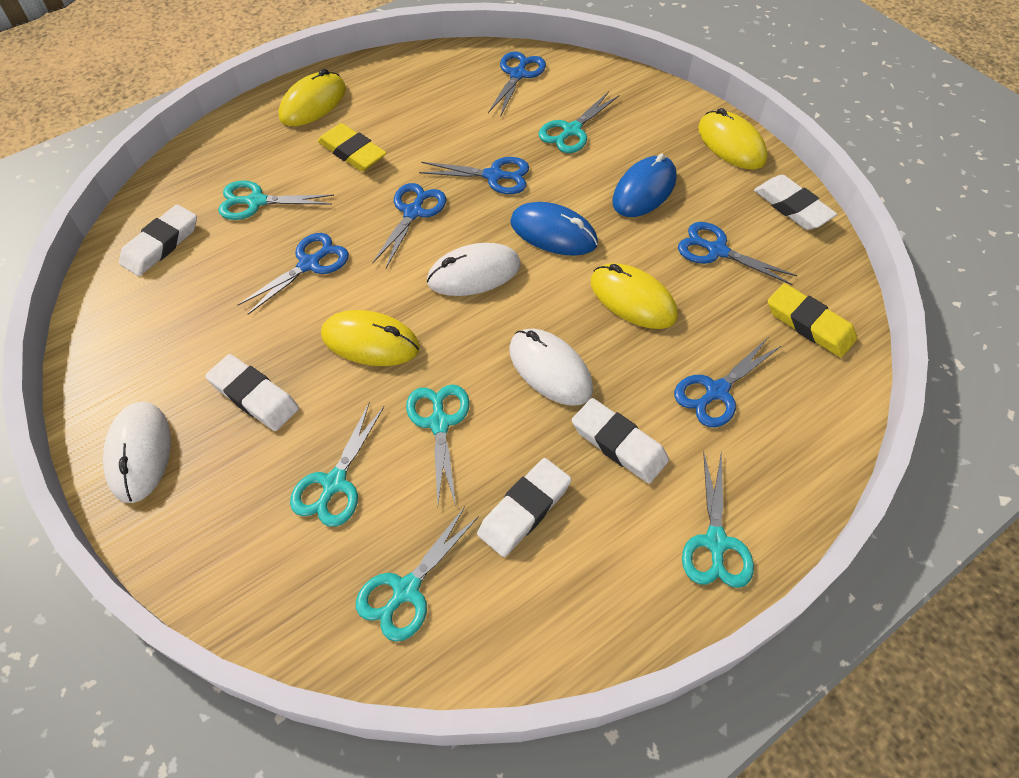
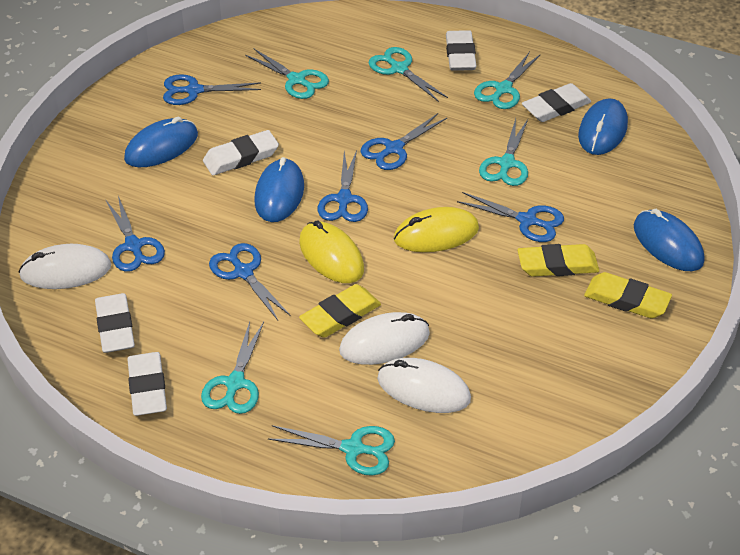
blue mouse: 2 -> 4
yellow eraser: 2 -> 3
yellow mouse: 4 -> 2

